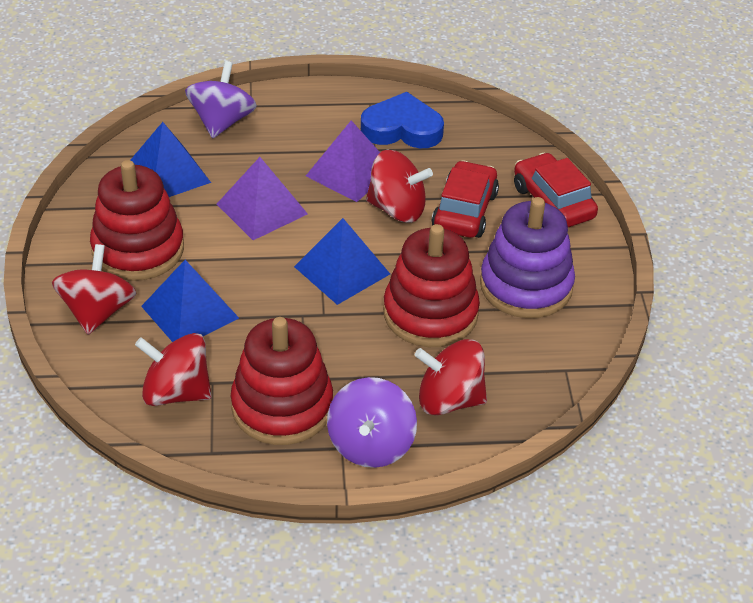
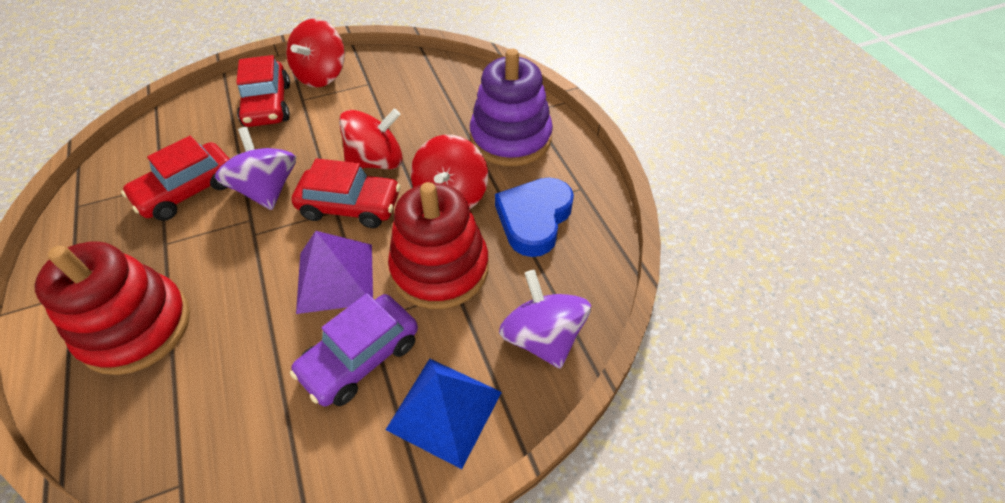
blue pyramid: 3 -> 1
purple car: 0 -> 1
purple pyramid: 2 -> 1
red car: 2 -> 3
red spinning top: 4 -> 3
red stacking toy: 3 -> 2

